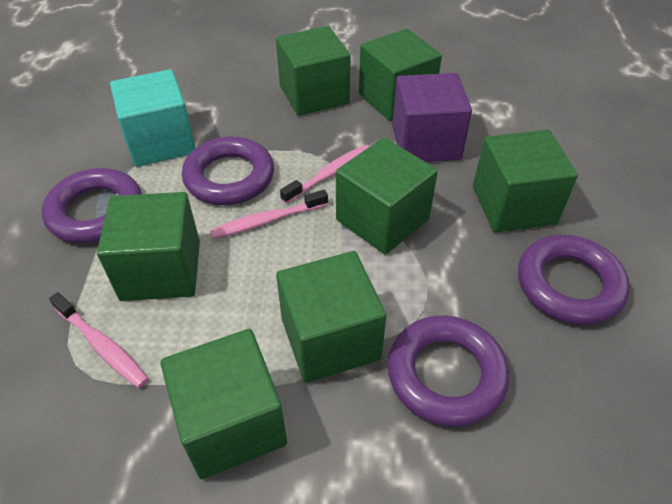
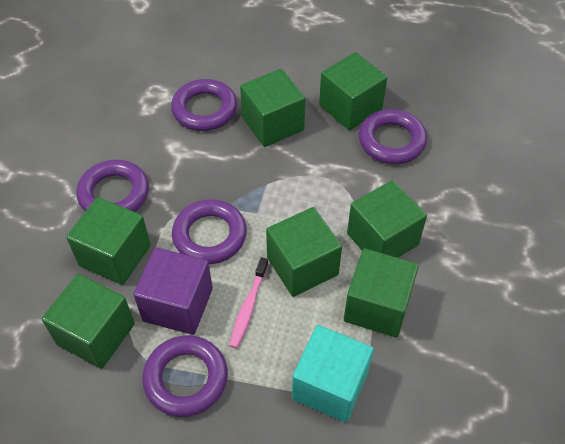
pink toothbrush: 3 -> 1
purple ring: 4 -> 5

